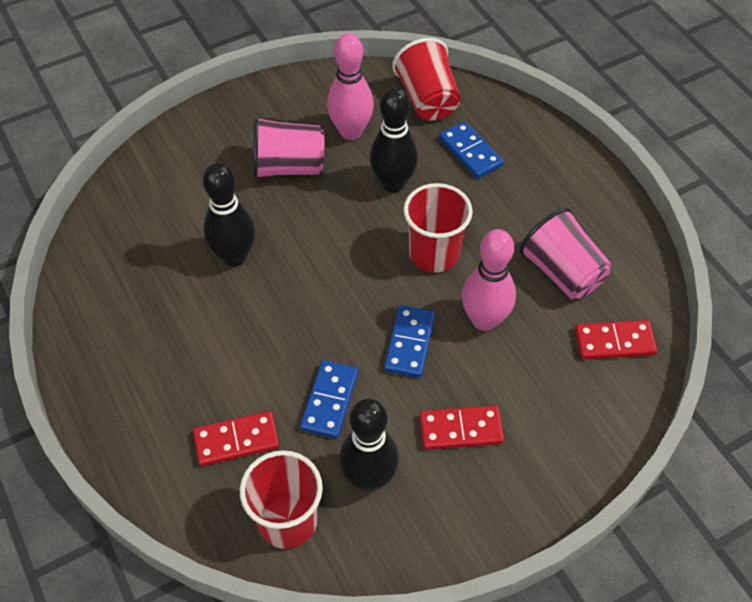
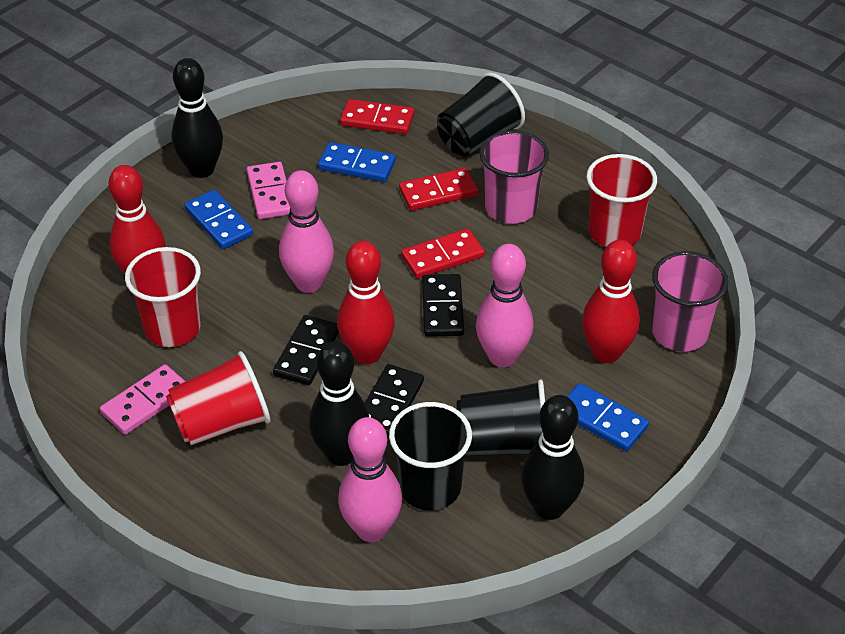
black cup: 0 -> 3
black domino: 0 -> 3
pink bowling pin: 2 -> 3
pink domino: 0 -> 2
red bowling pin: 0 -> 3

